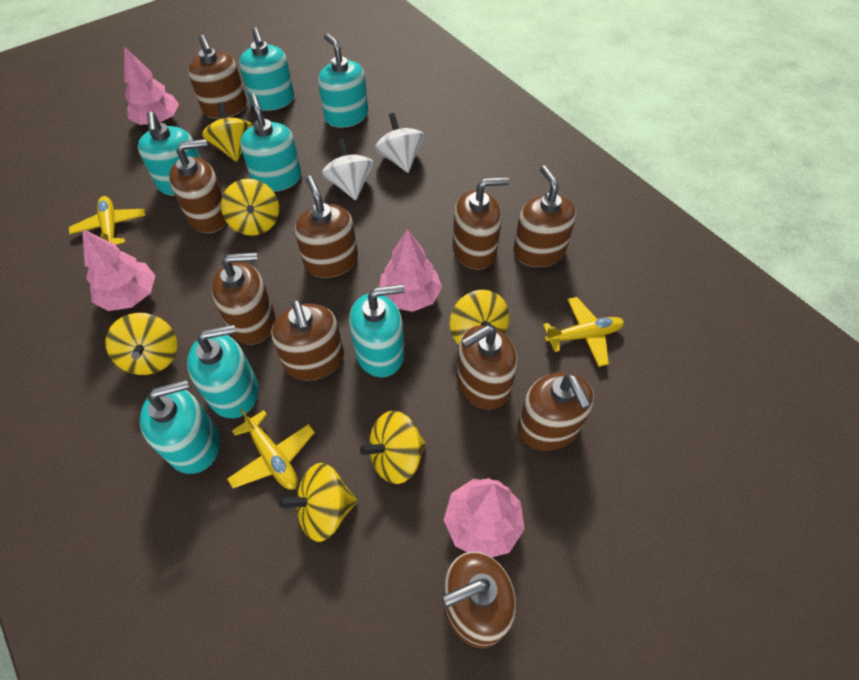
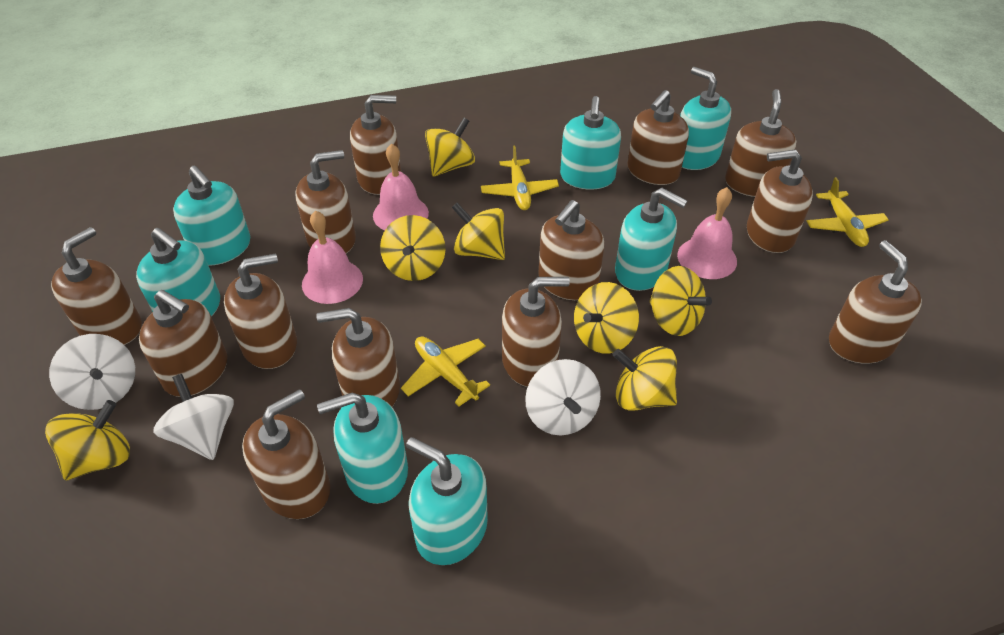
brown soap dispenser: 10 -> 13
pink bell: 0 -> 3
pink tree: 4 -> 0
white spinning top: 2 -> 3
yellow spinning top: 6 -> 7

